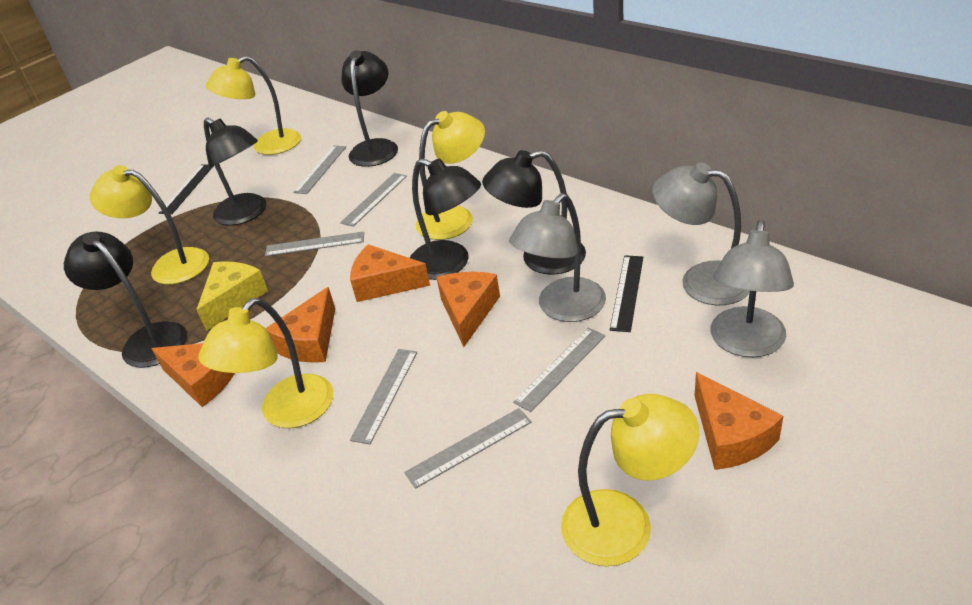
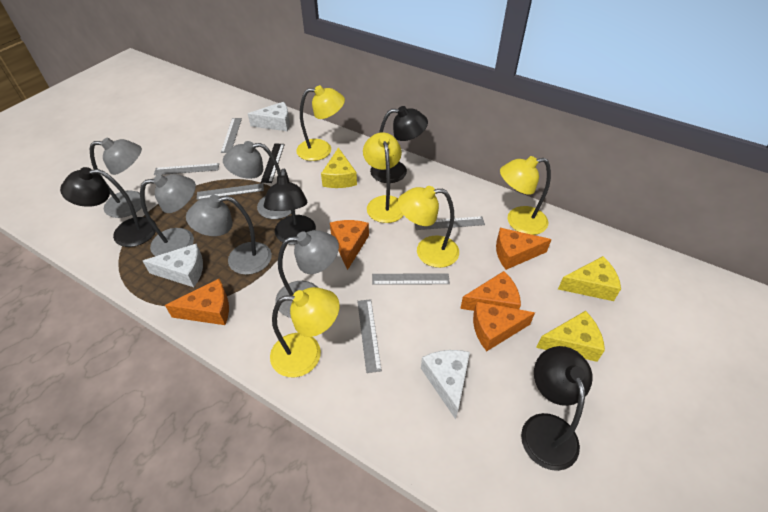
black lamp: 5 -> 4
black ruler: 2 -> 1
grey lamp: 3 -> 5
white cheese: 0 -> 3
yellow cheese: 1 -> 3

